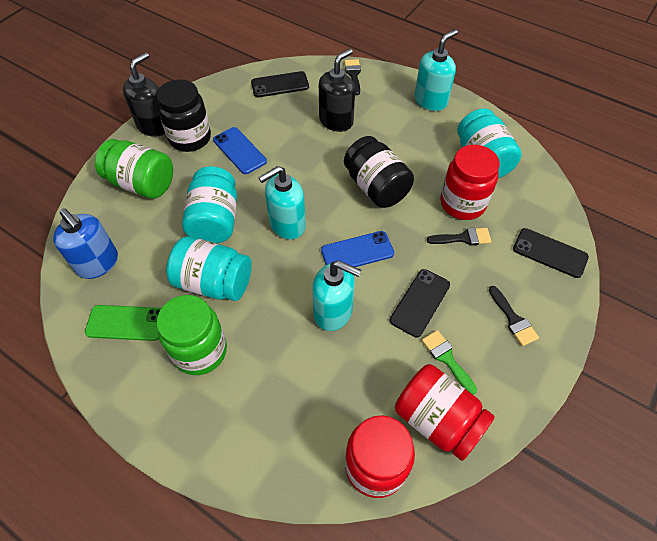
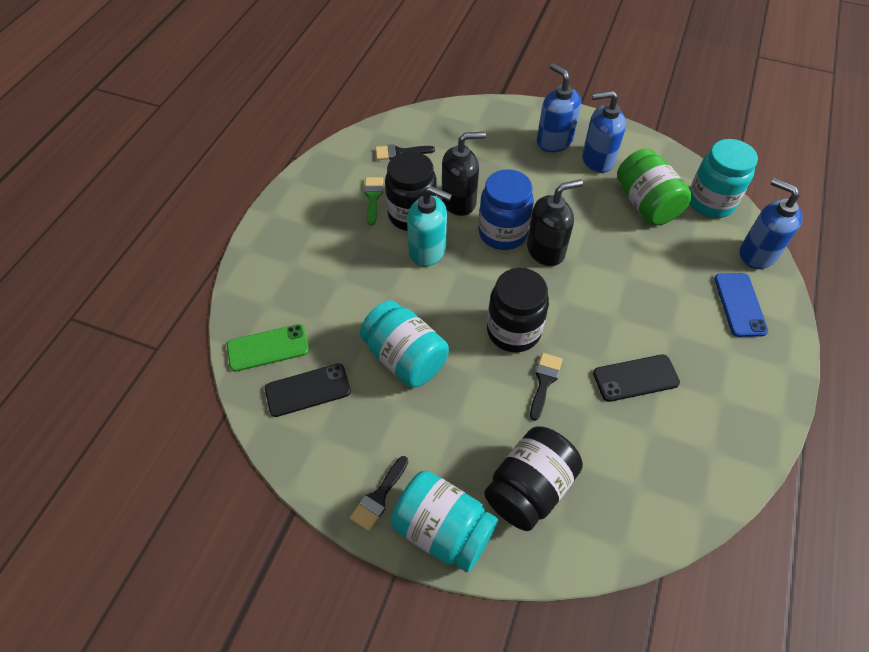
black jar: 2 -> 3
black phone: 3 -> 2
blue jar: 0 -> 1
blue phone: 2 -> 1
blue soap dispenser: 1 -> 3
green jar: 2 -> 1
red jar: 3 -> 0
turquoise soap dispenser: 3 -> 1

